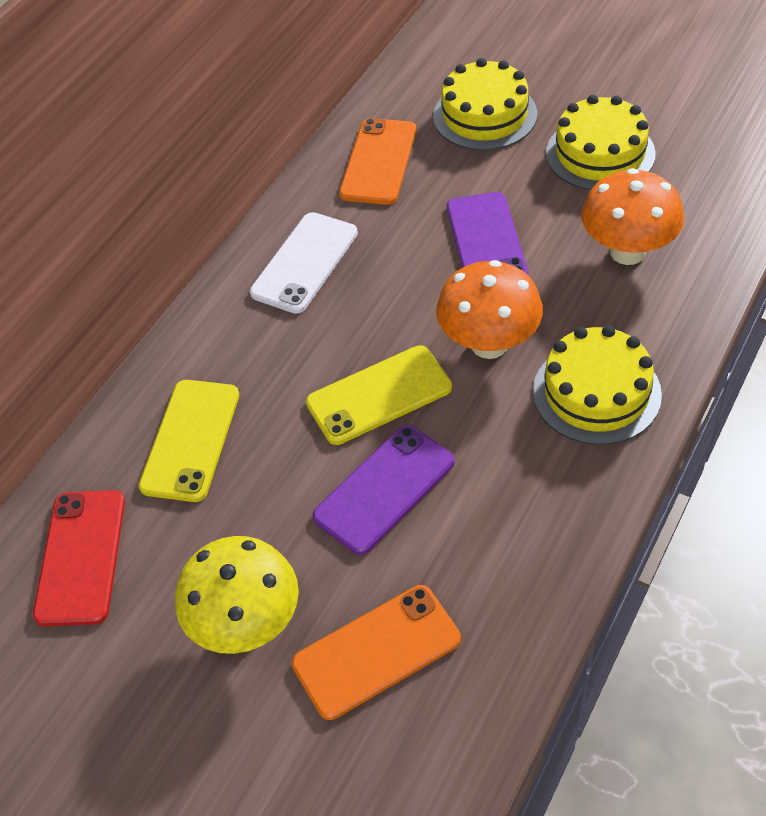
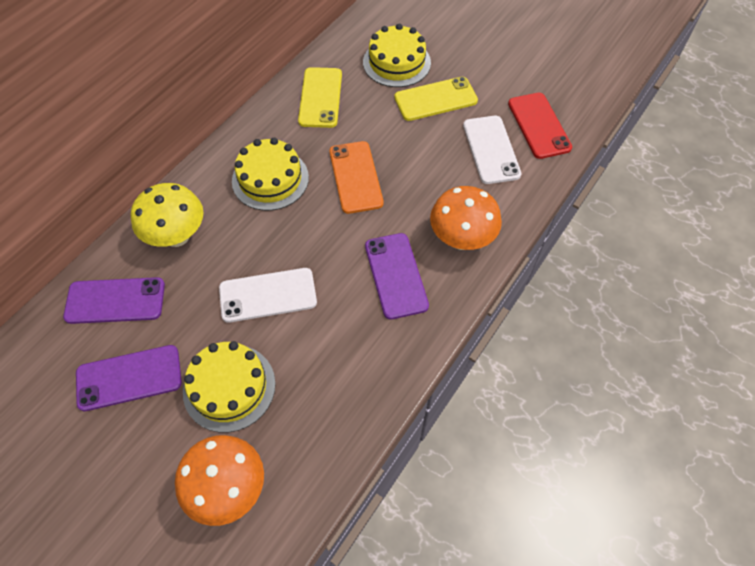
orange phone: 2 -> 1
purple phone: 2 -> 3
white phone: 1 -> 2

